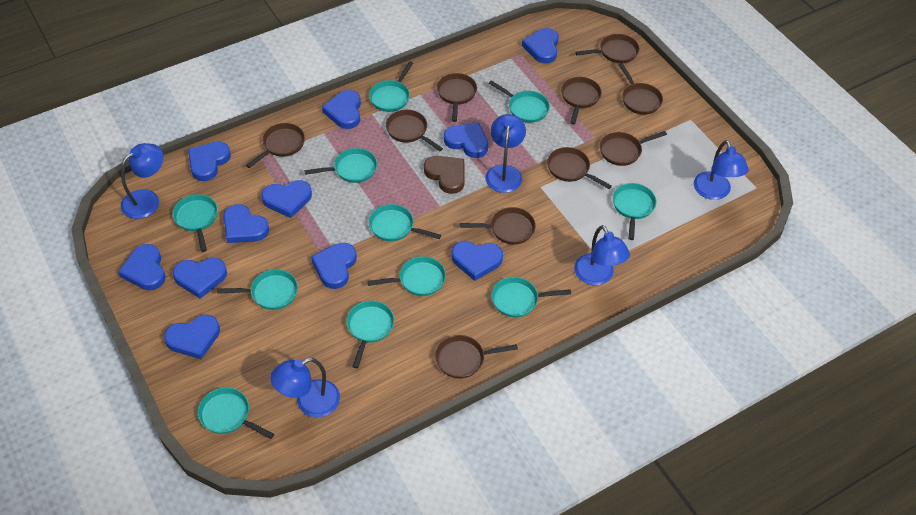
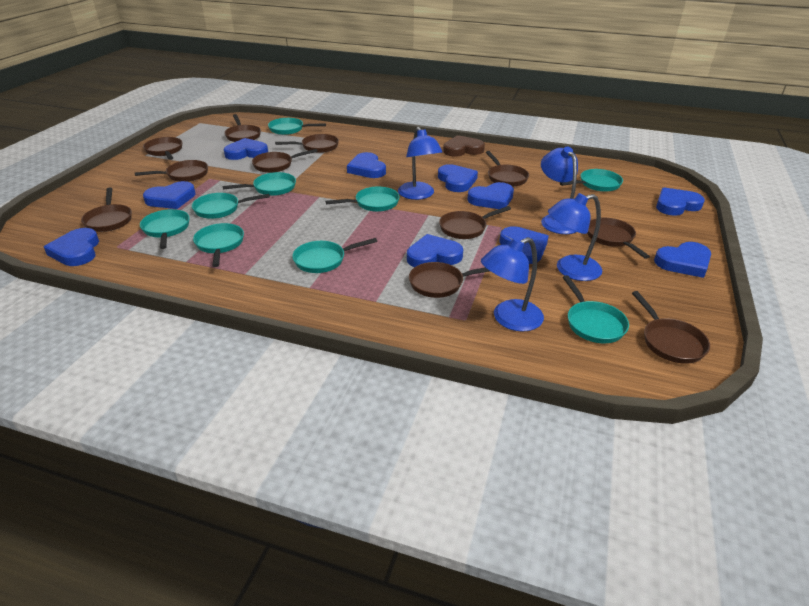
blue heart: 11 -> 10
blue lamp: 5 -> 4
brown pan: 10 -> 11
turquoise pan: 11 -> 9

